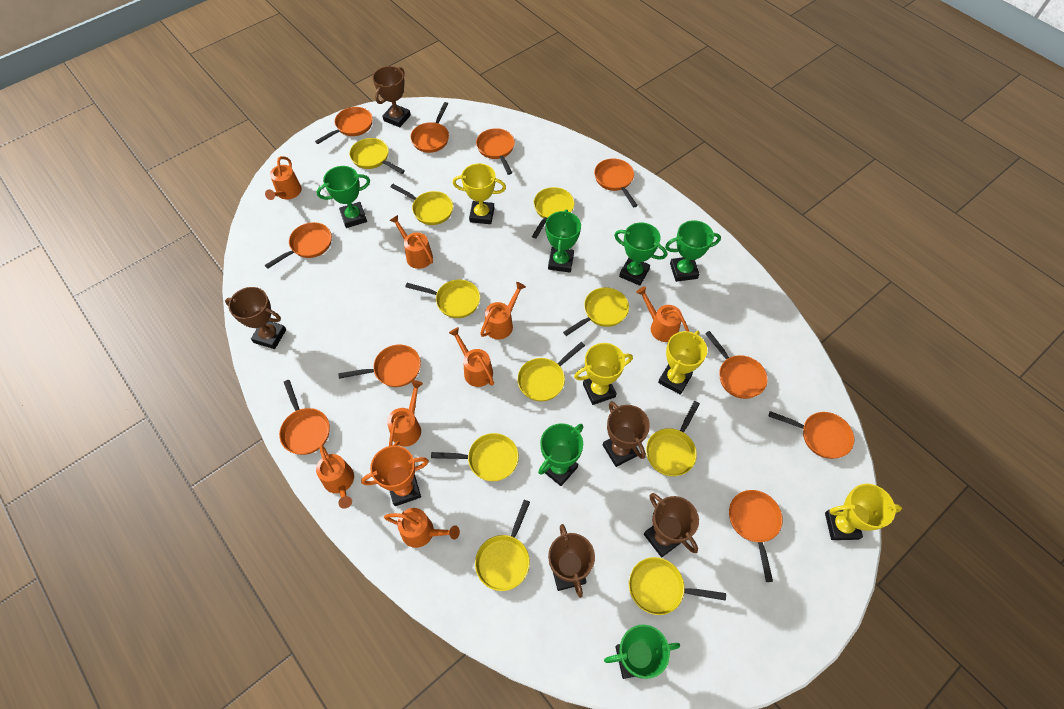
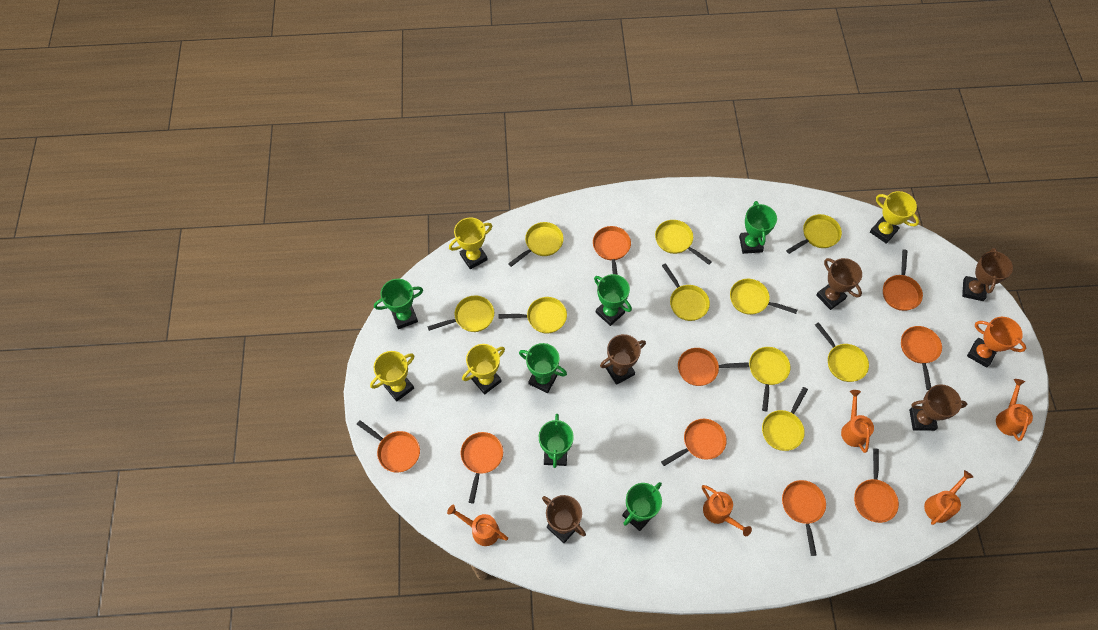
orange pan: 10 -> 9
orange watering can: 8 -> 5

